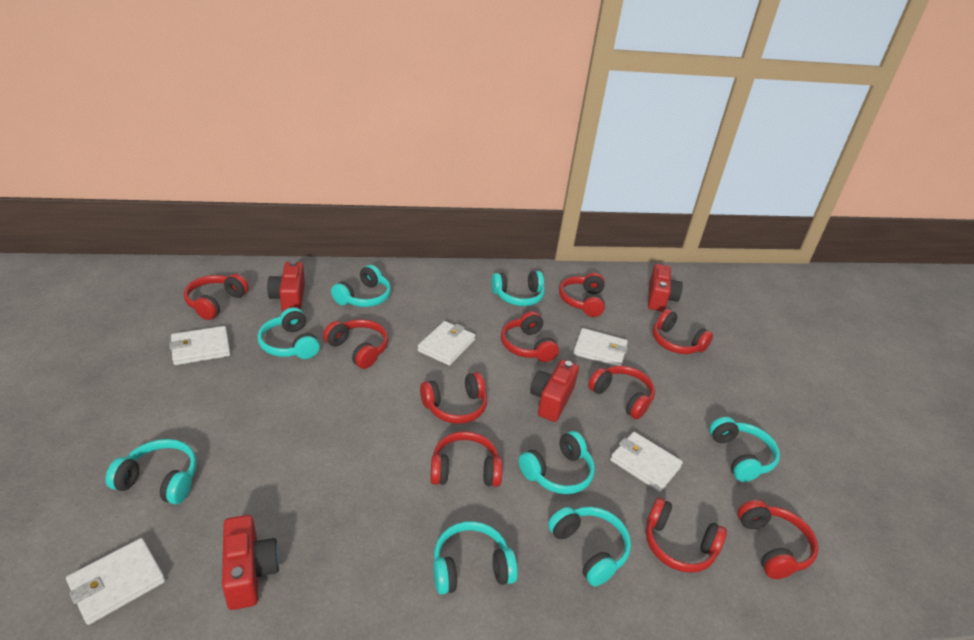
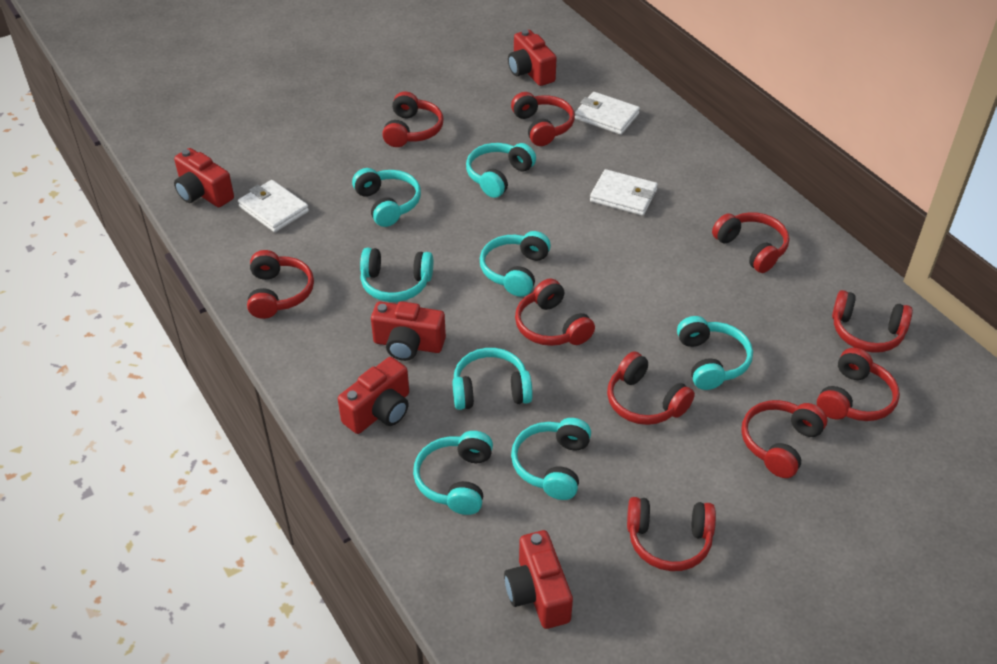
red camera: 4 -> 5
white wallet: 5 -> 3

